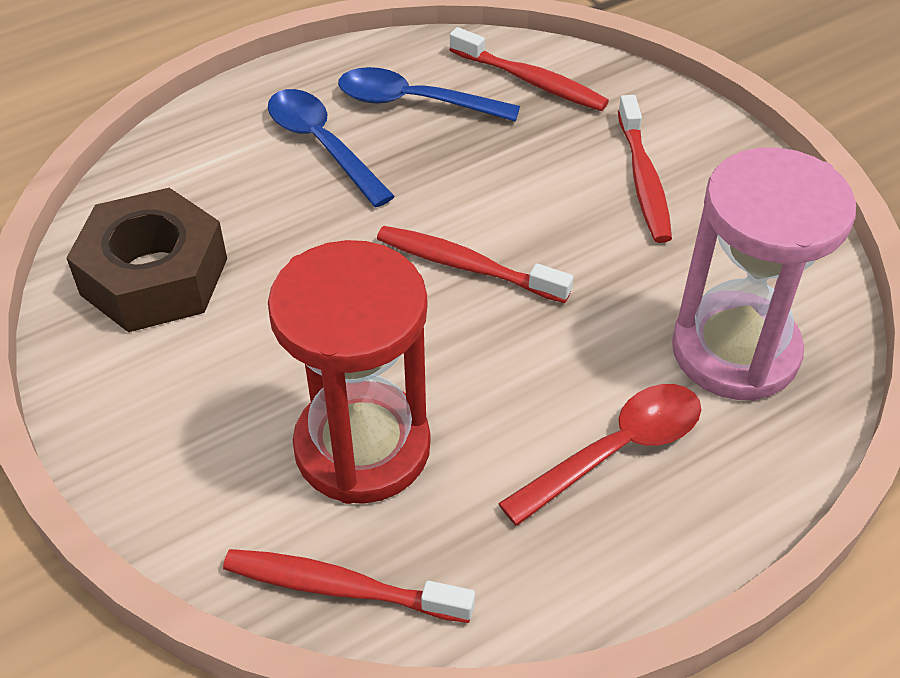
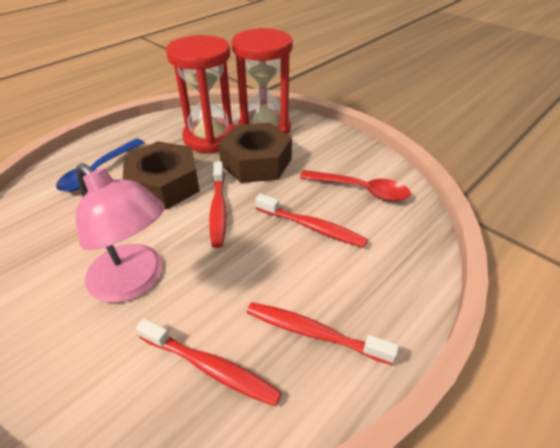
blue spoon: 2 -> 1
brown nut: 1 -> 2
pink hourglass: 1 -> 0
pink lamp: 0 -> 1
red hourglass: 1 -> 2

